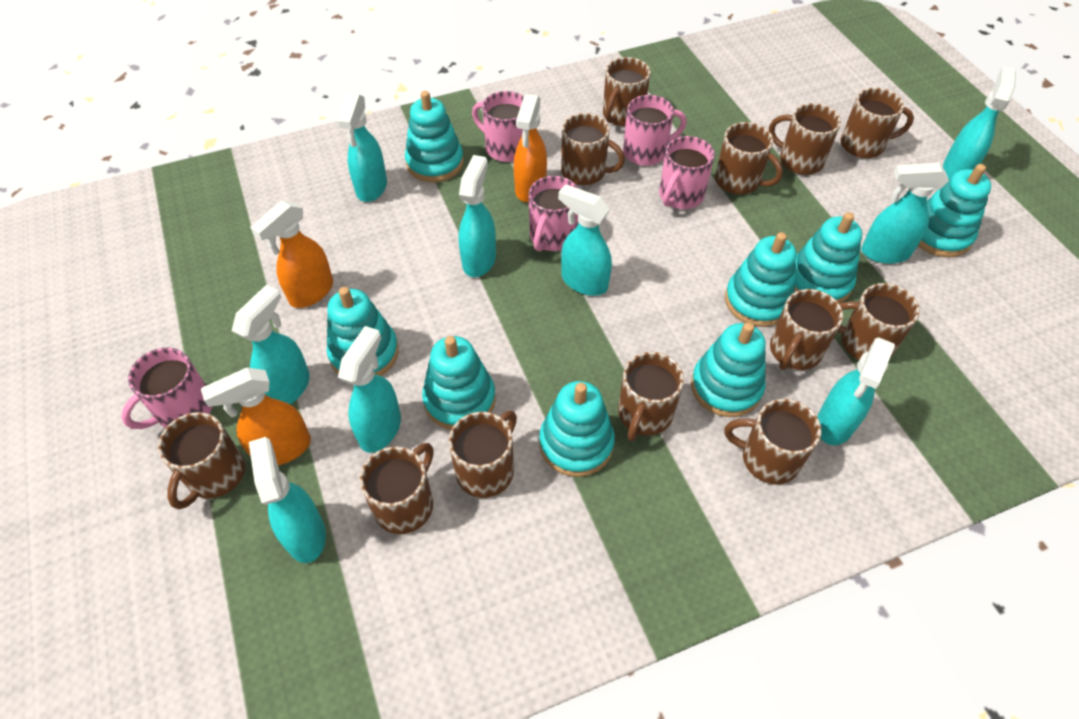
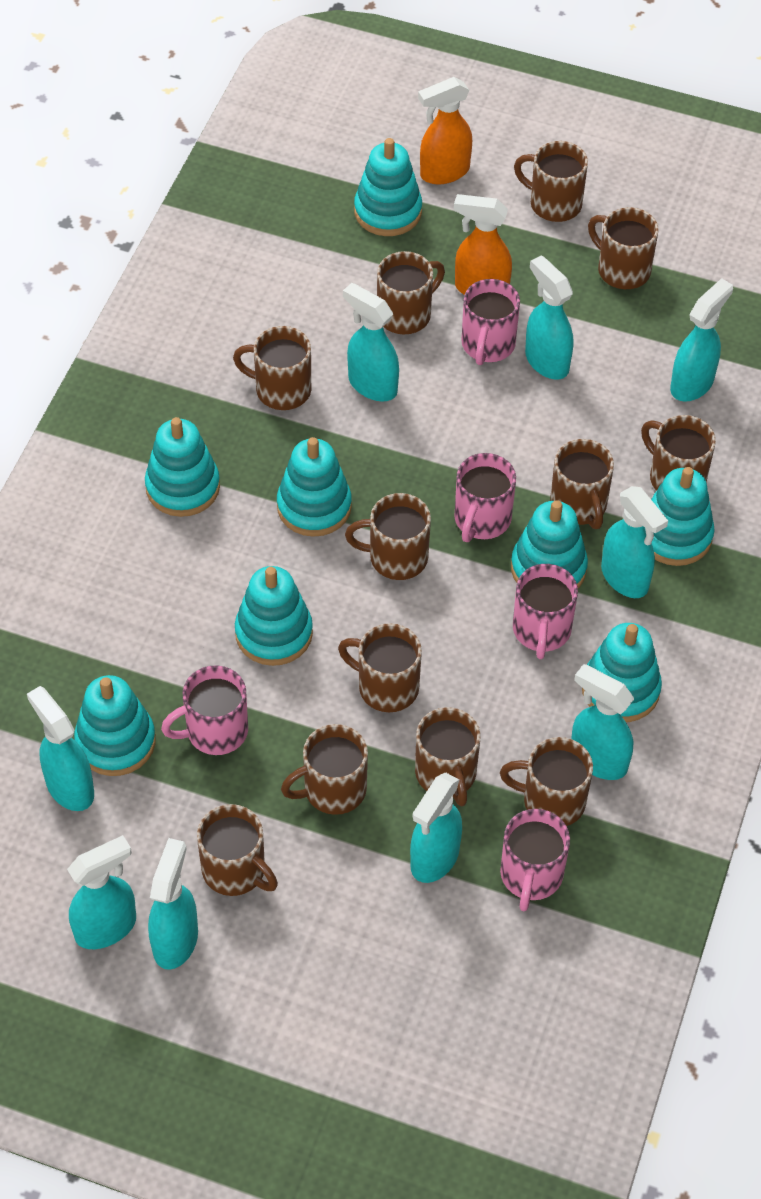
orange spray bottle: 3 -> 2

